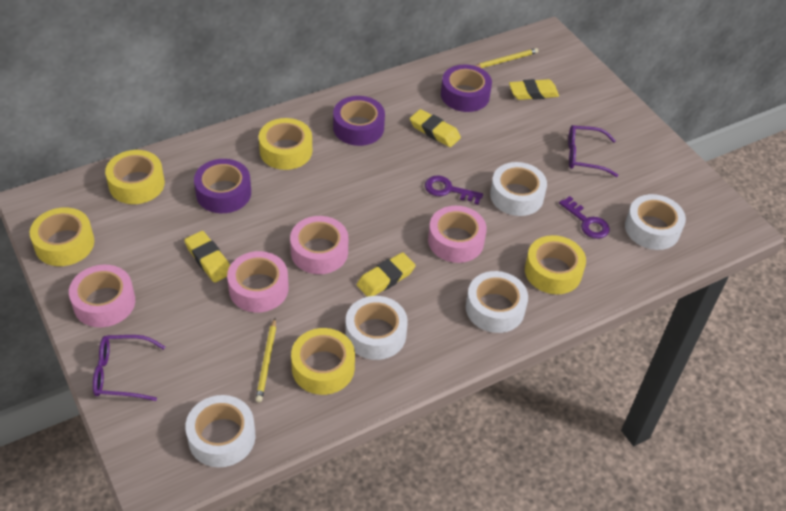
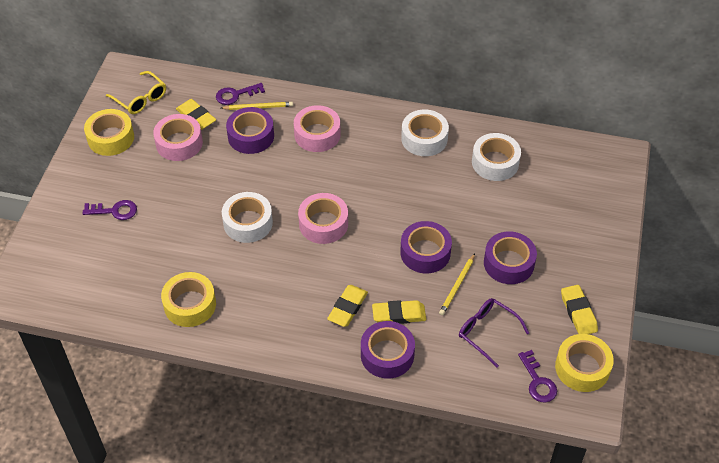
pink tape: 4 -> 3
purple glasses: 2 -> 1
purple key: 2 -> 3
purple tape: 3 -> 4
white tape: 5 -> 3
yellow glasses: 0 -> 1
yellow tape: 5 -> 3

